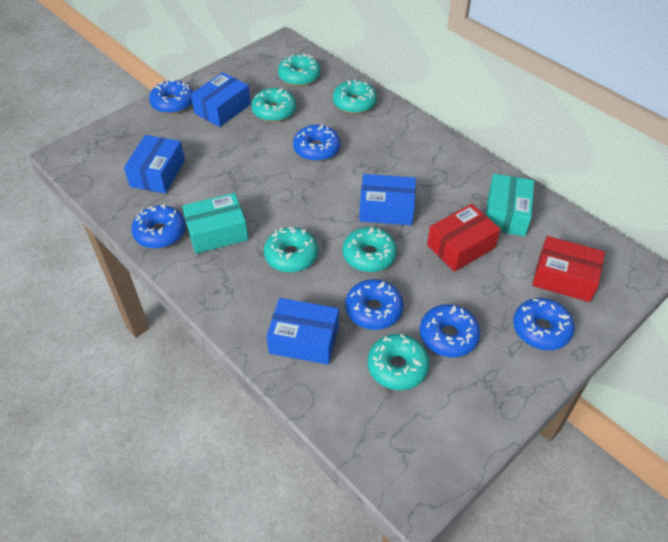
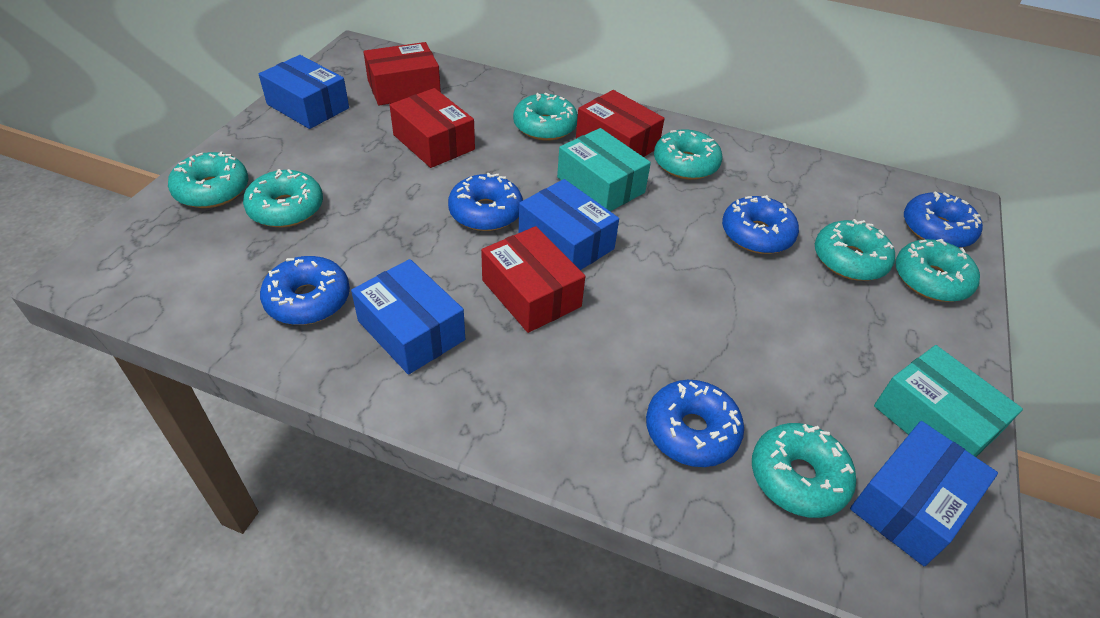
blue donut: 6 -> 5
red box: 2 -> 4
turquoise donut: 6 -> 7

